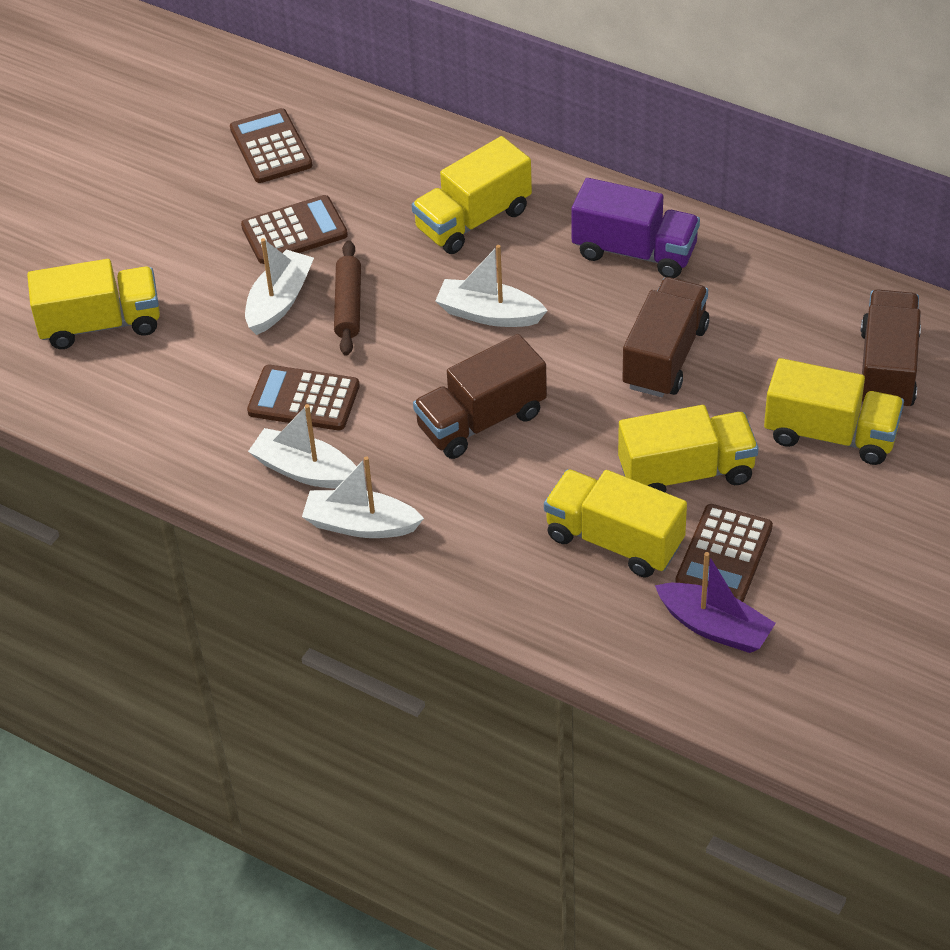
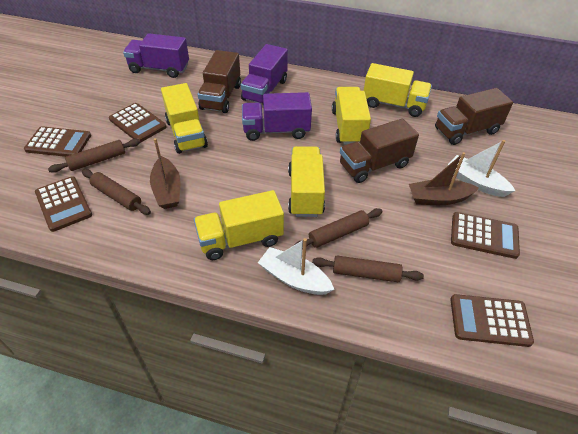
brown boat: 0 -> 2
brown calculator: 4 -> 5
brown rolling pin: 1 -> 4
purple boat: 1 -> 0
purple truck: 1 -> 3
white boat: 4 -> 2

